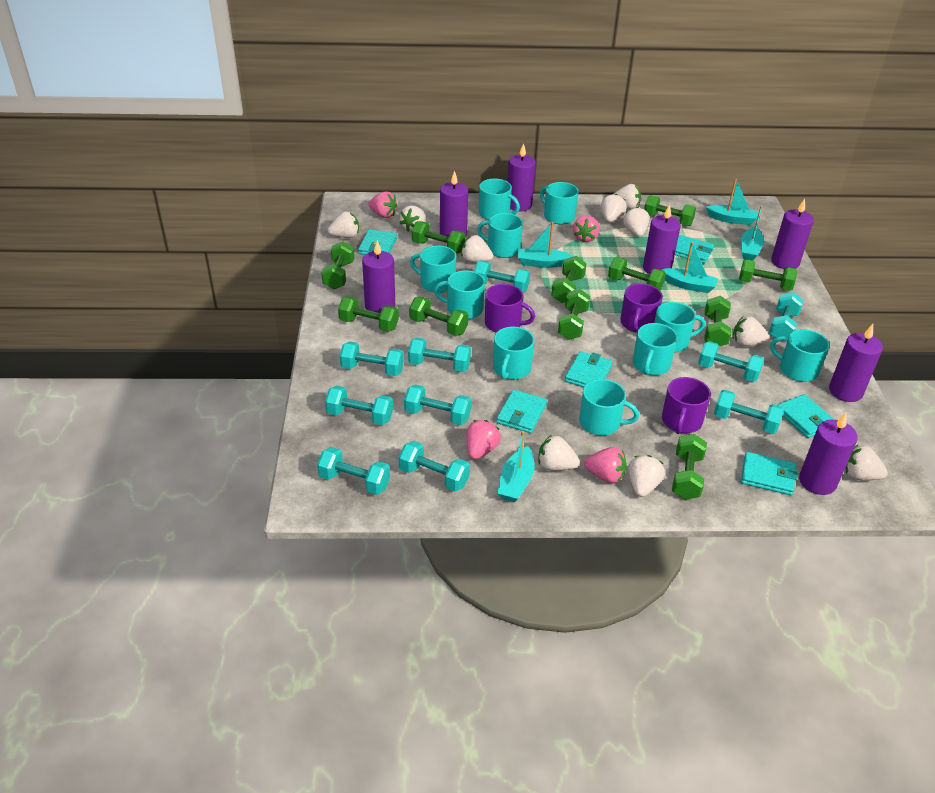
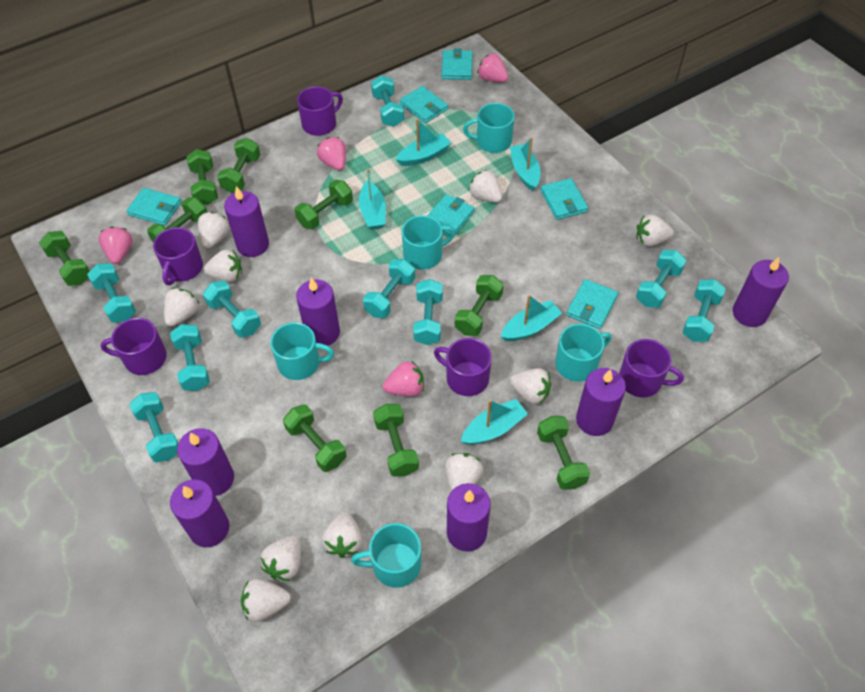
green dumbbell: 11 -> 9
purple mug: 3 -> 5
turquoise dumbbell: 10 -> 9
turquoise mug: 10 -> 5

